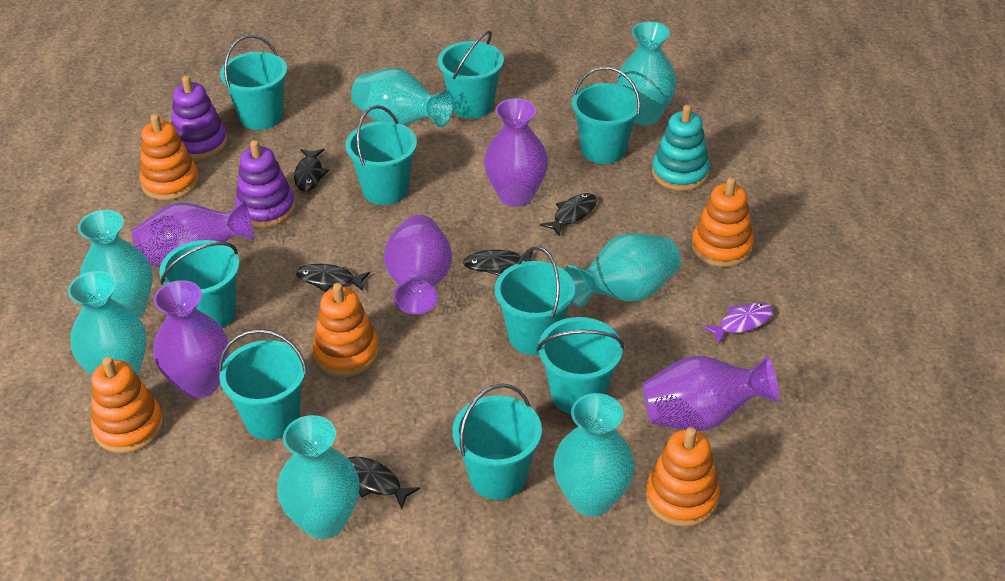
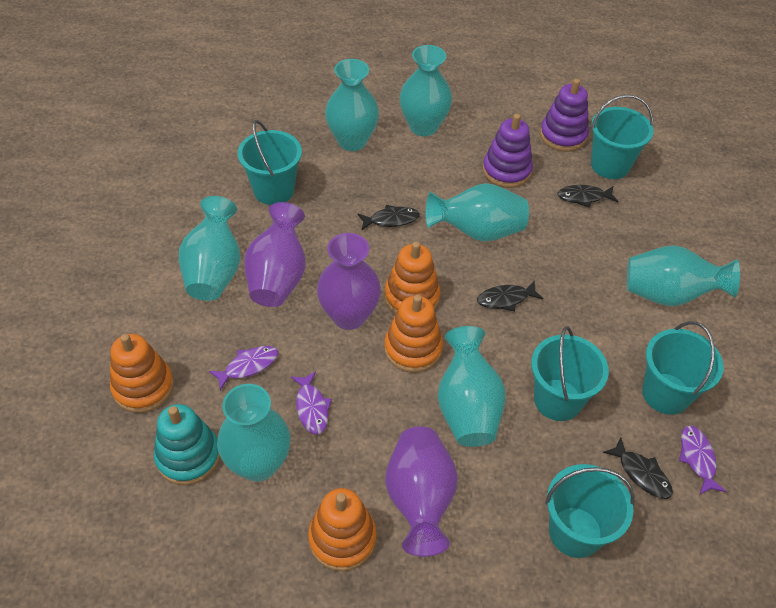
black fish: 5 -> 4
orange stacking toy: 5 -> 4
purple fish: 1 -> 3
purple vase: 5 -> 3
turquoise bucket: 9 -> 5

